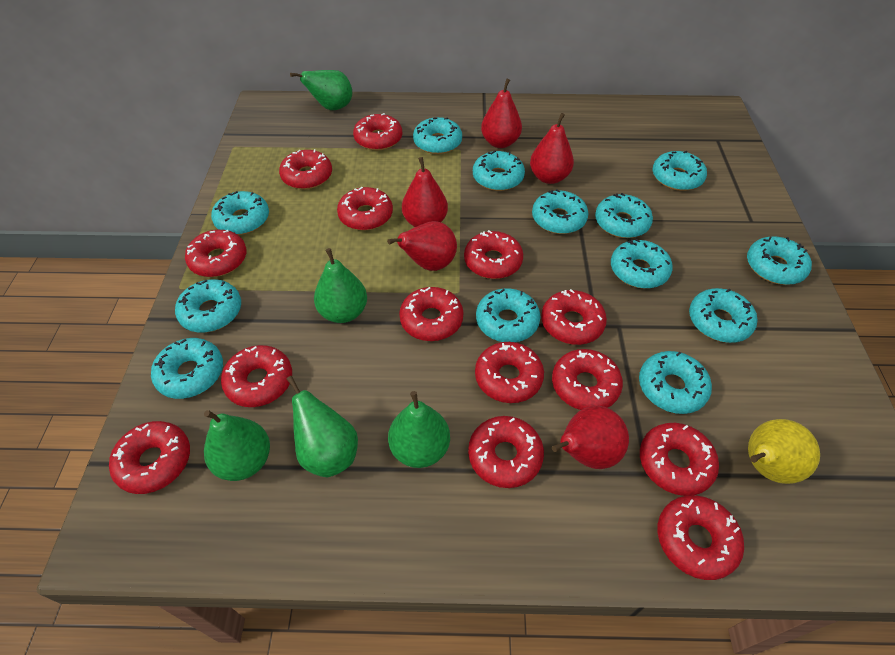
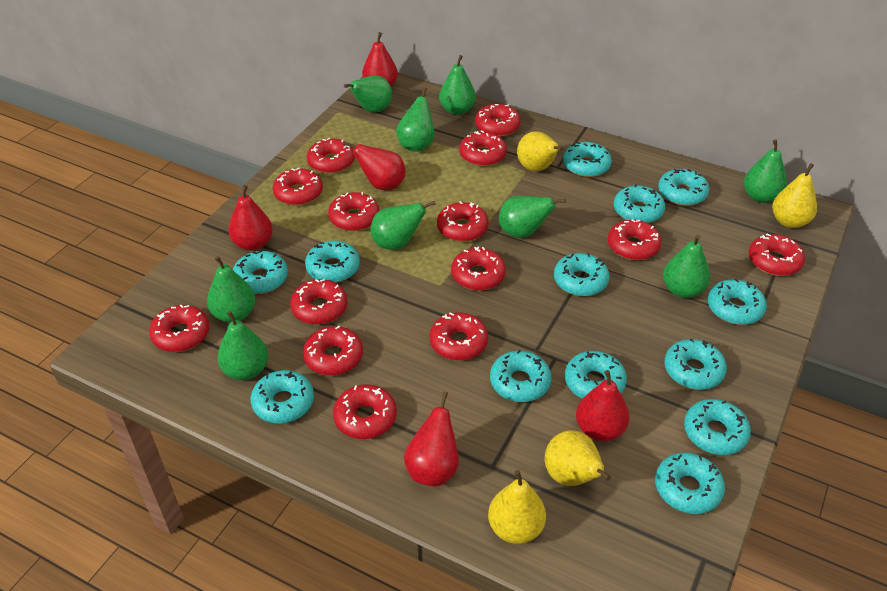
green pear: 5 -> 9
yellow pear: 1 -> 4

